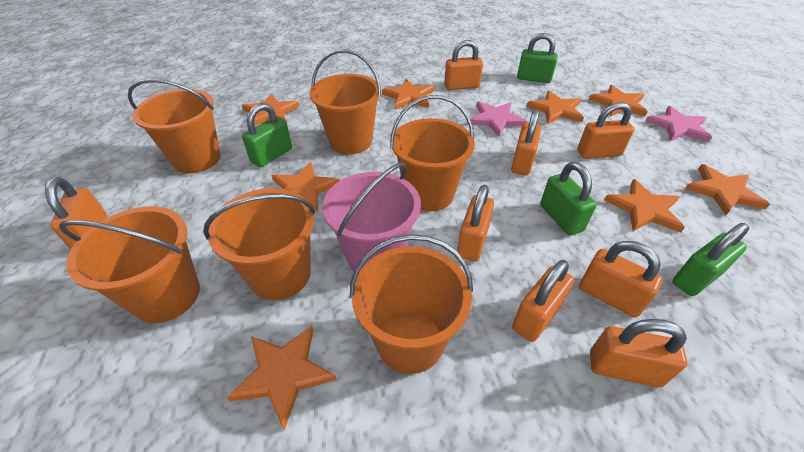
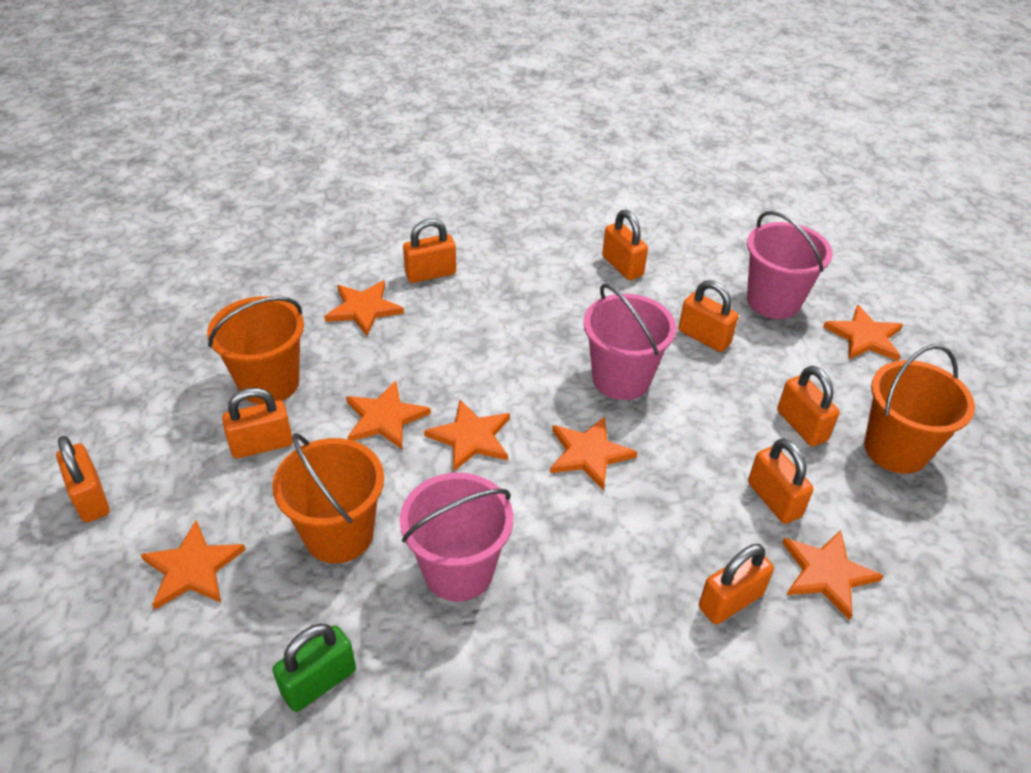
green padlock: 4 -> 1
orange bucket: 6 -> 3
orange star: 8 -> 7
pink bucket: 1 -> 3
pink star: 2 -> 0

